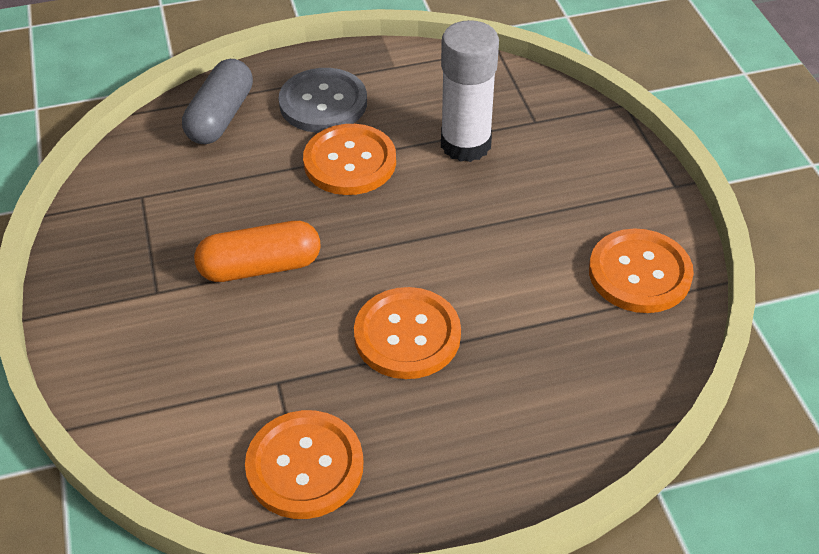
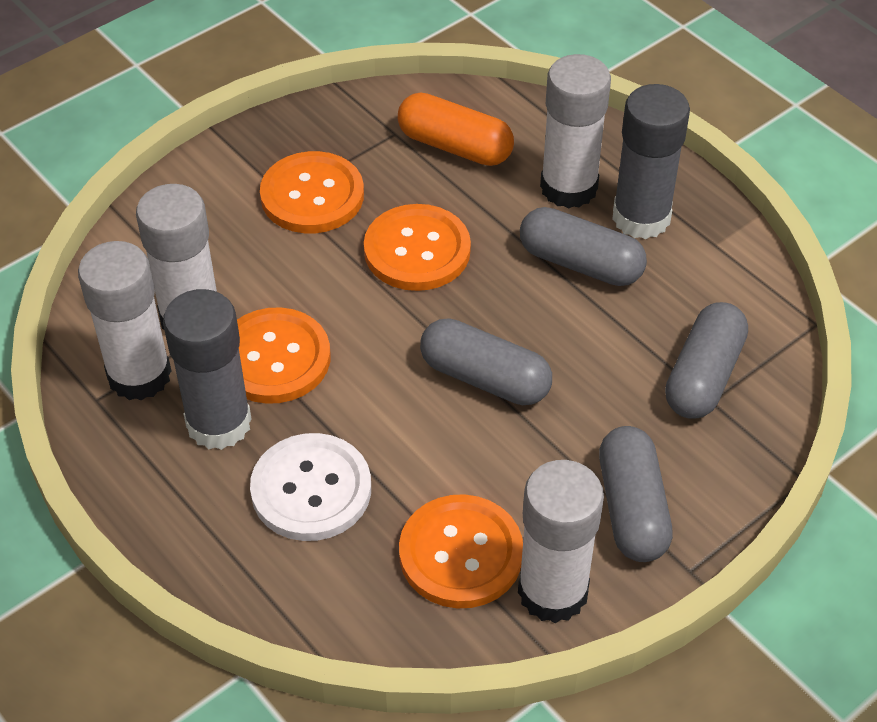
grey button: 1 -> 0
grey capsule: 1 -> 4
grey glue stick: 0 -> 2
white button: 0 -> 1
white glue stick: 1 -> 4

